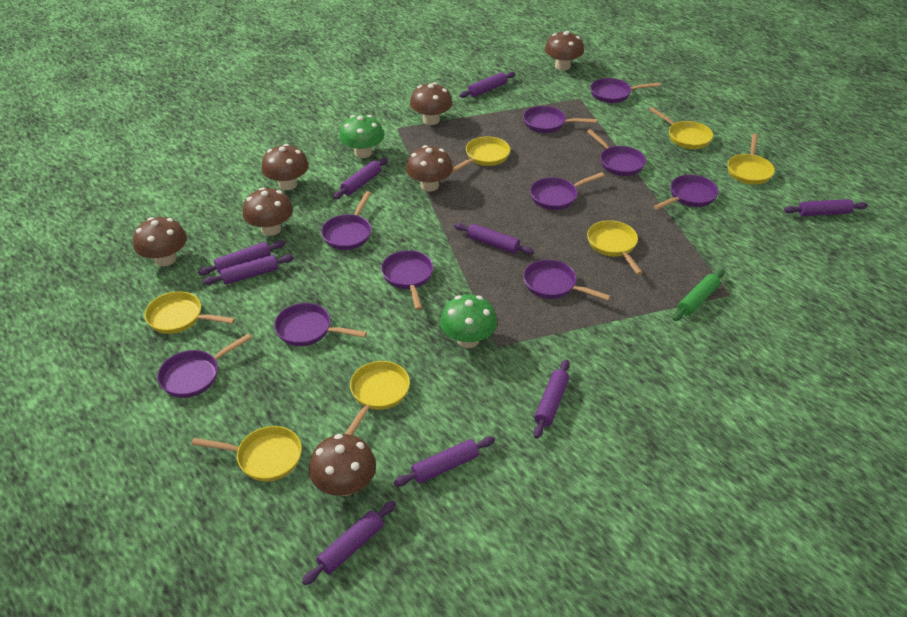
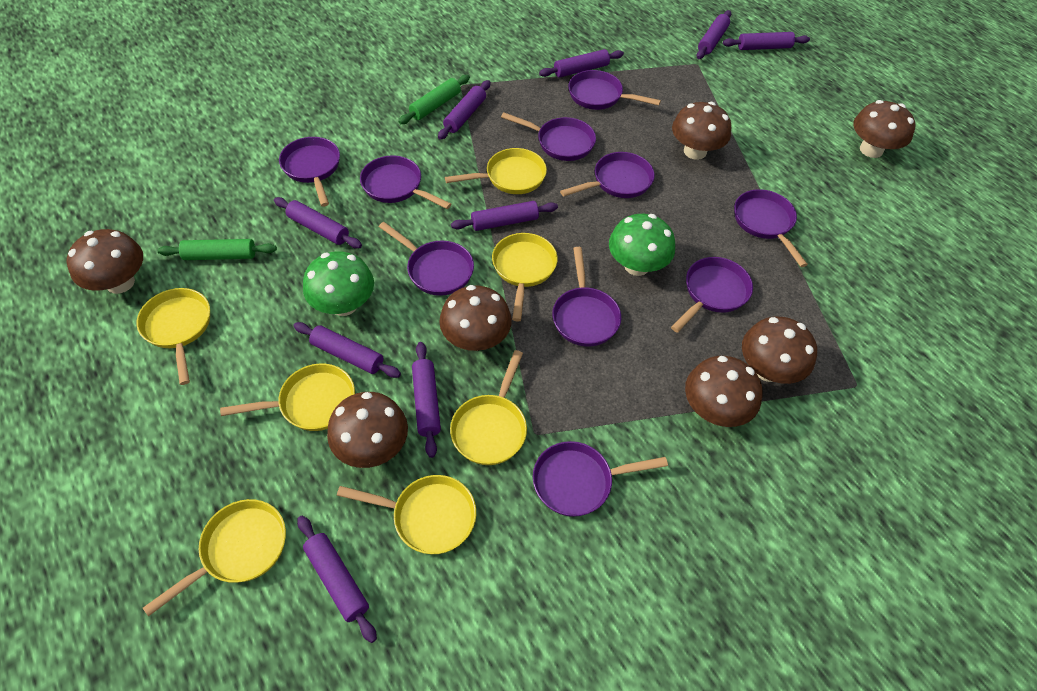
green rolling pin: 1 -> 2

